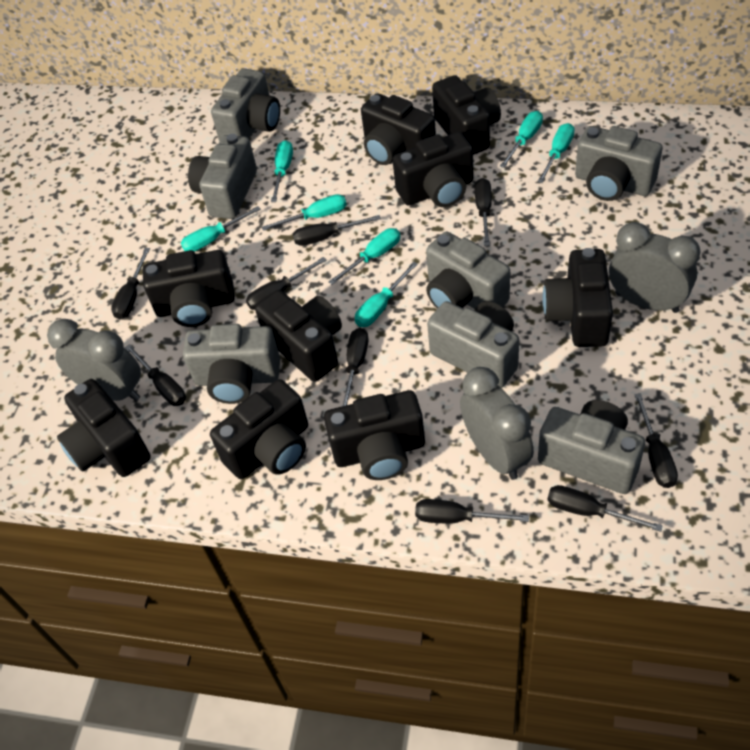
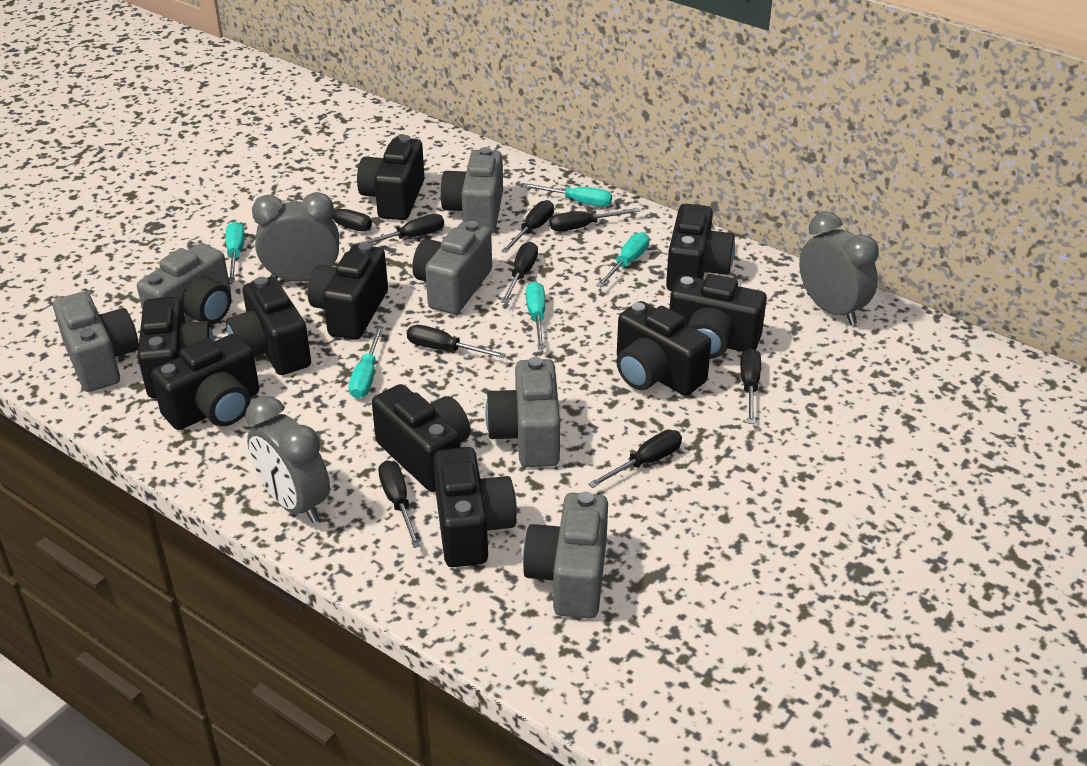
black camera: 9 -> 10
grey camera: 7 -> 6
turquoise screwdriver: 7 -> 5

